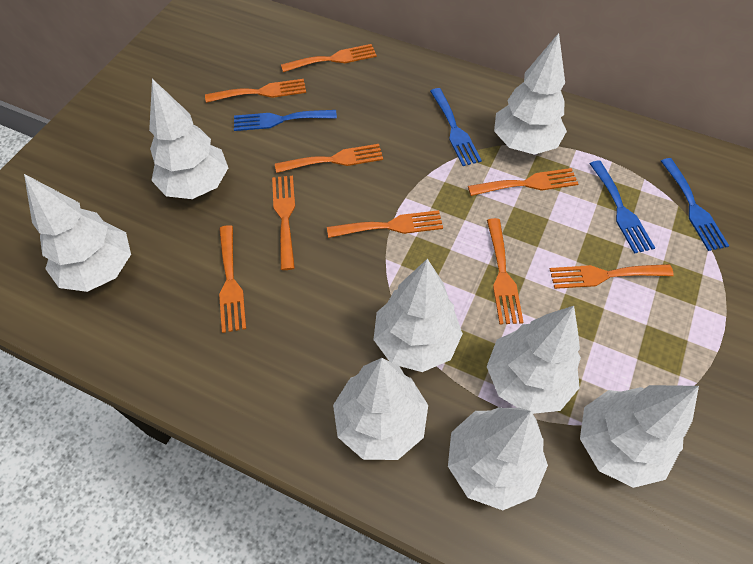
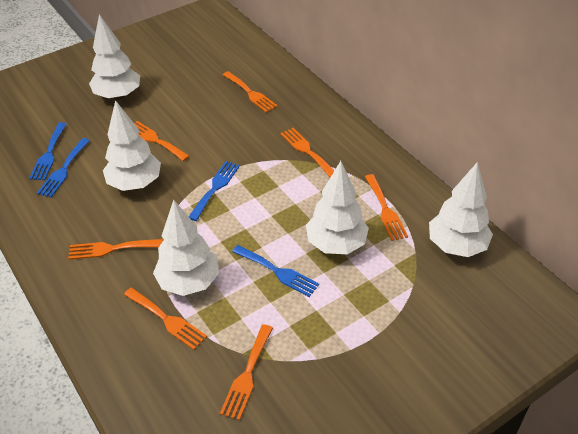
orange fork: 9 -> 7
white tree: 8 -> 5

